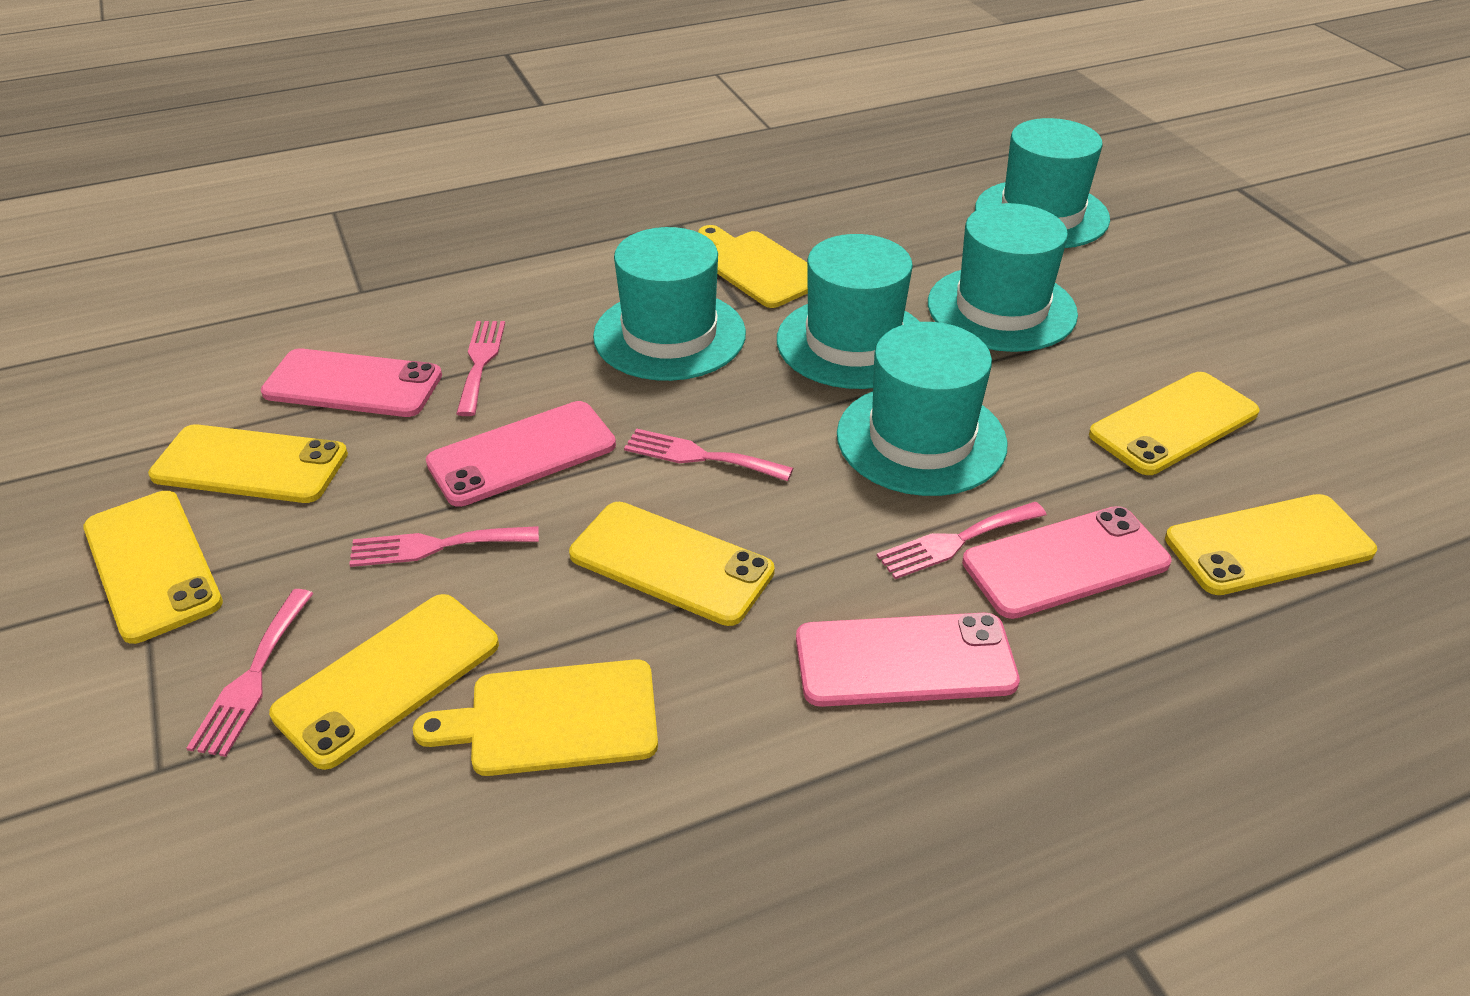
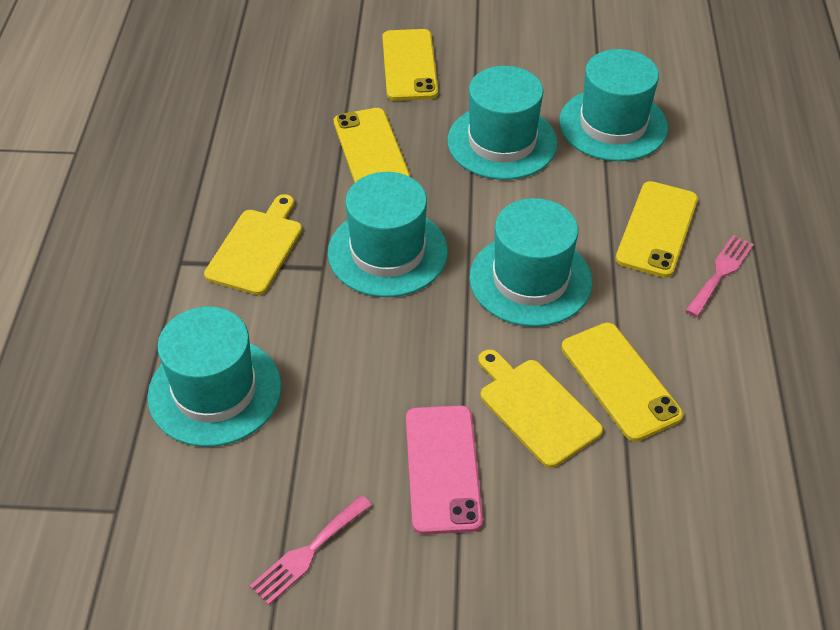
pink fork: 5 -> 2
pink phone: 4 -> 1
yellow phone: 6 -> 4

